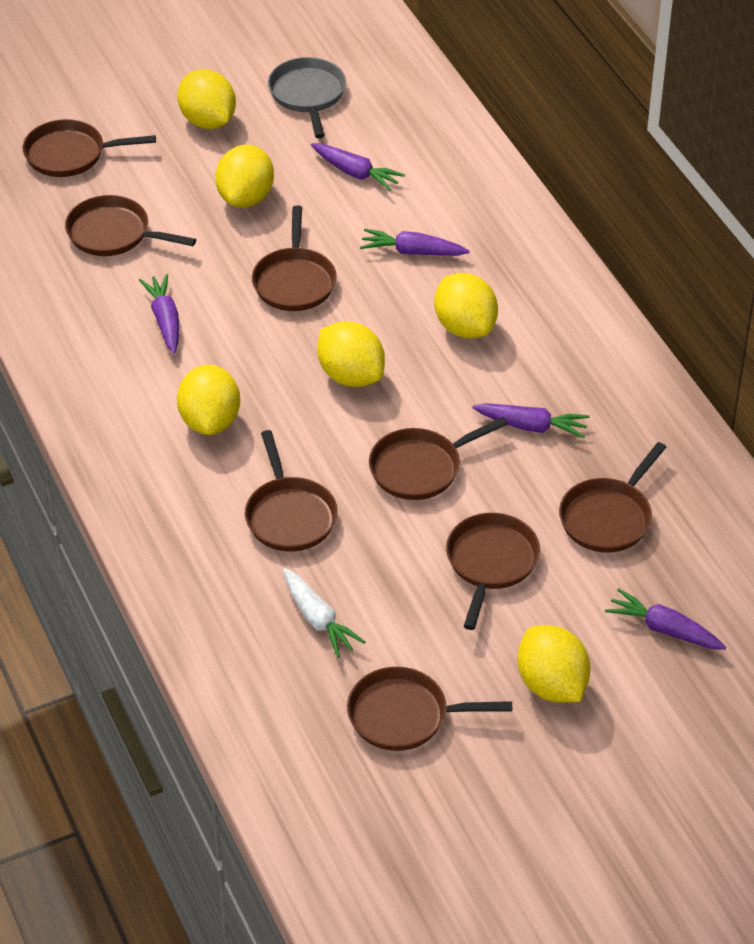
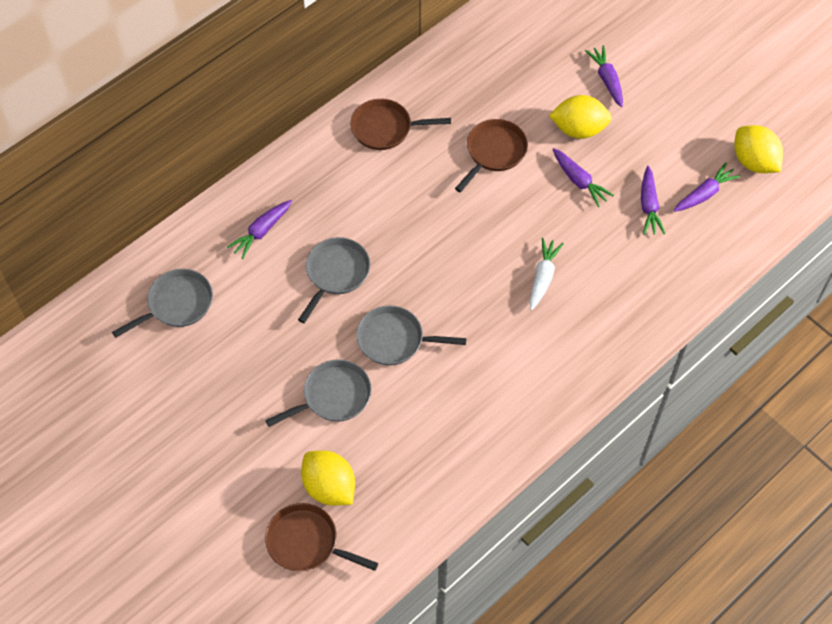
brown pan: 8 -> 3
grey pan: 1 -> 4
yellow lemon: 6 -> 3

